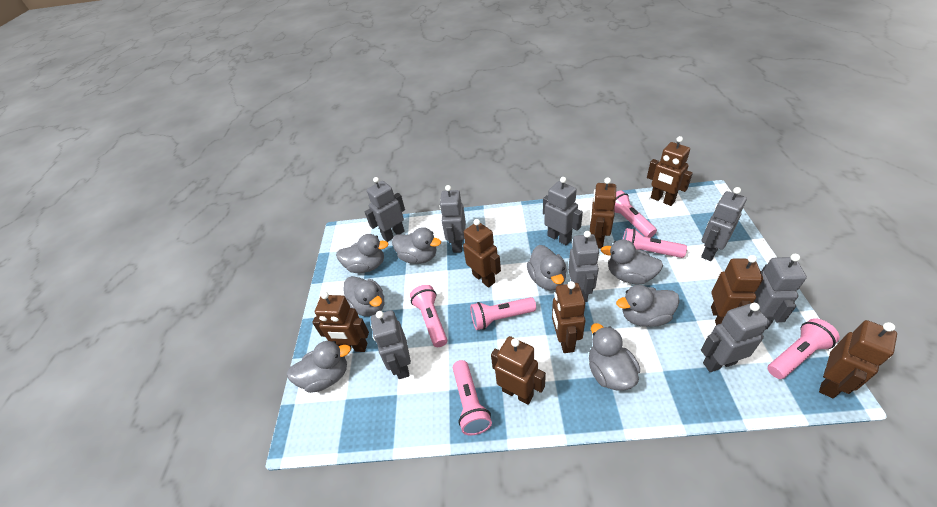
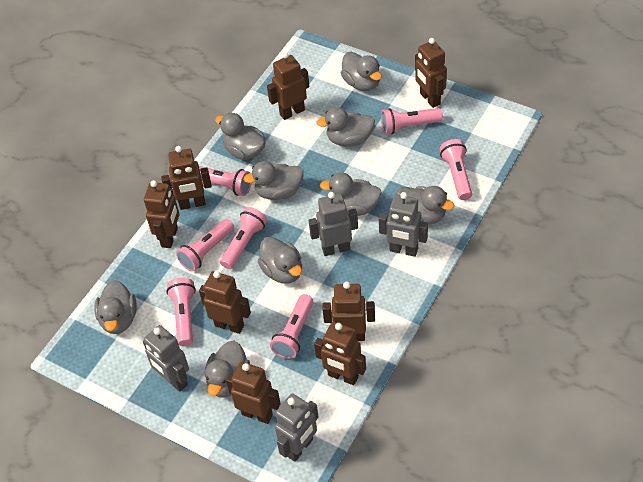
grey duck: 8 -> 9
grey robot: 8 -> 4
pink flashlight: 6 -> 7

